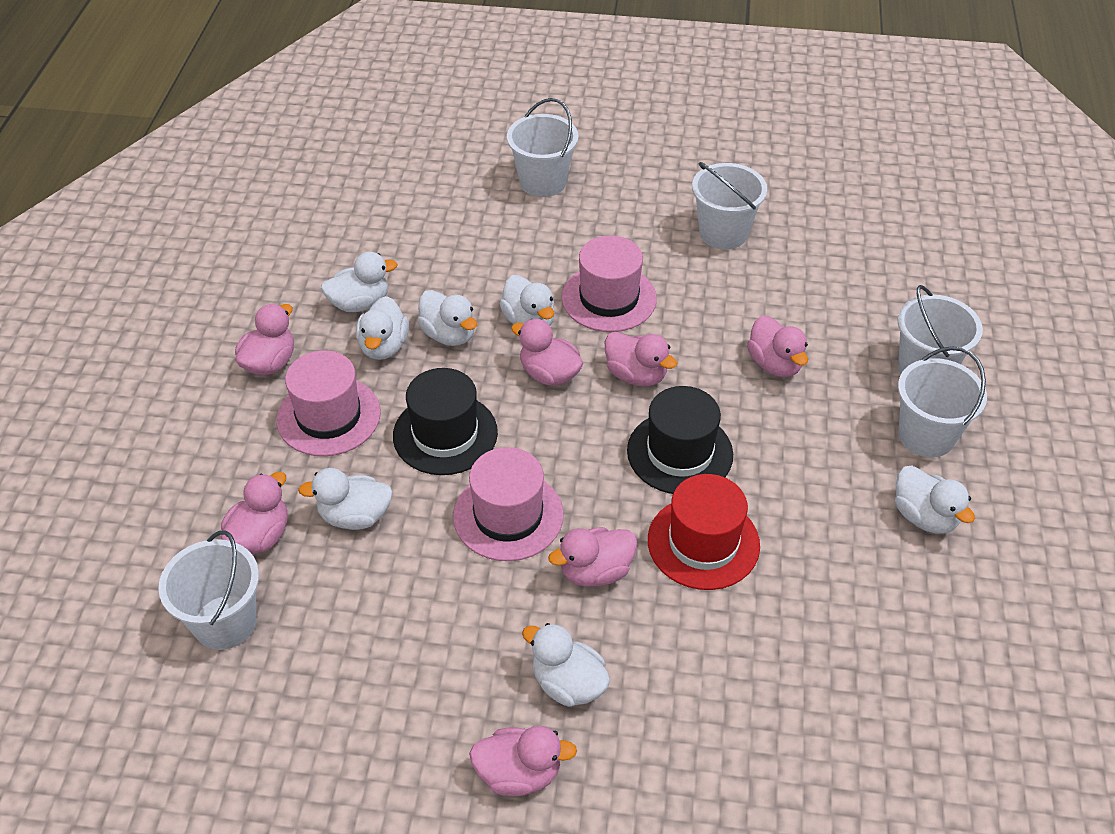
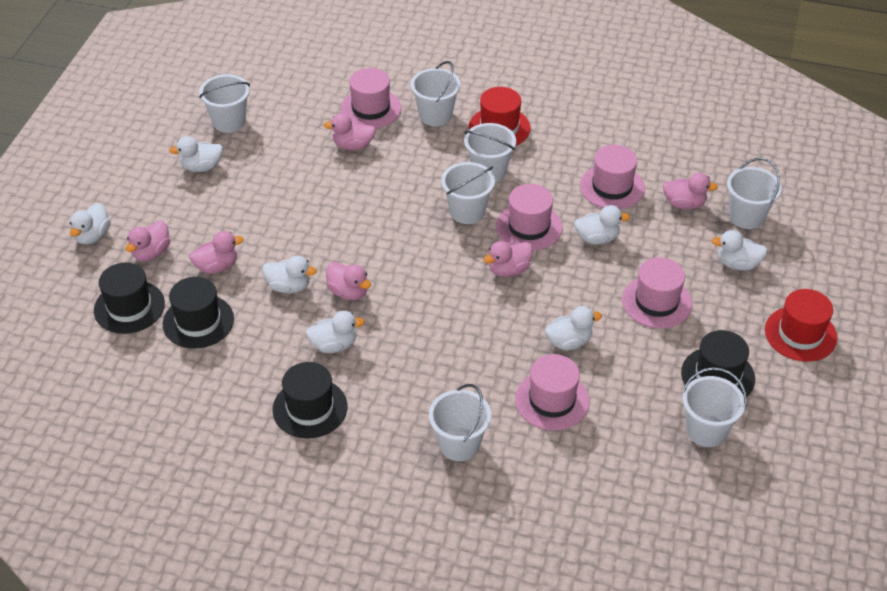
black hat: 2 -> 4
pink duck: 7 -> 6
pink hat: 3 -> 5
red hat: 1 -> 2
white bucket: 5 -> 7

